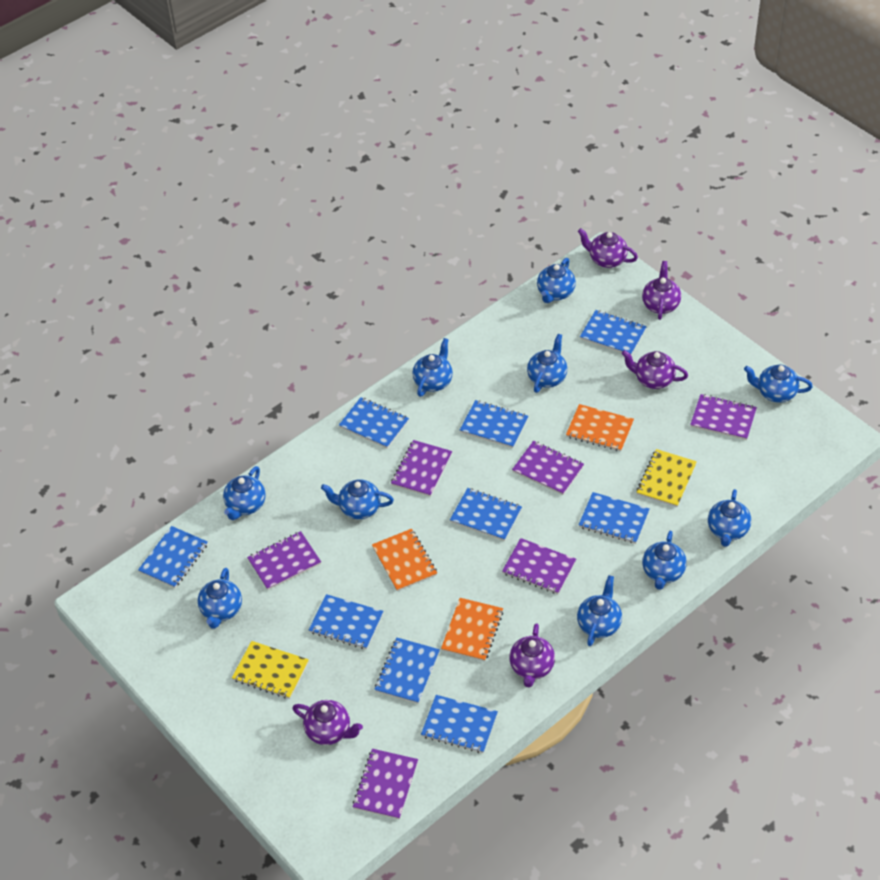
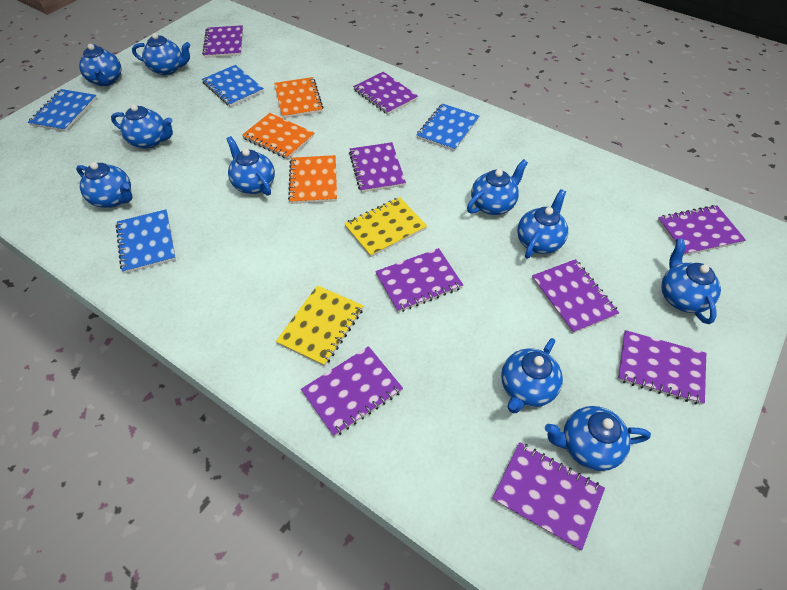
blue notebook: 9 -> 4
purple notebook: 6 -> 9
purple teapot: 5 -> 0

